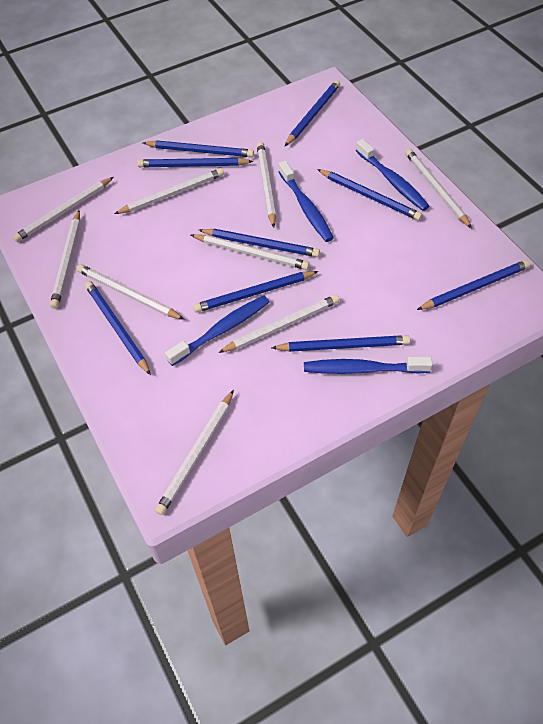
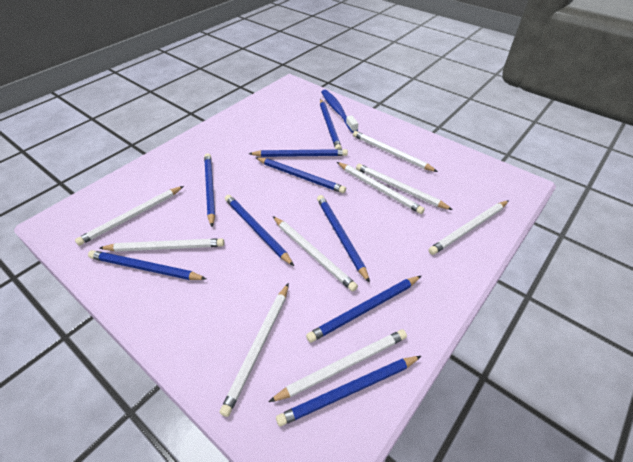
blue toothbrush: 4 -> 1

